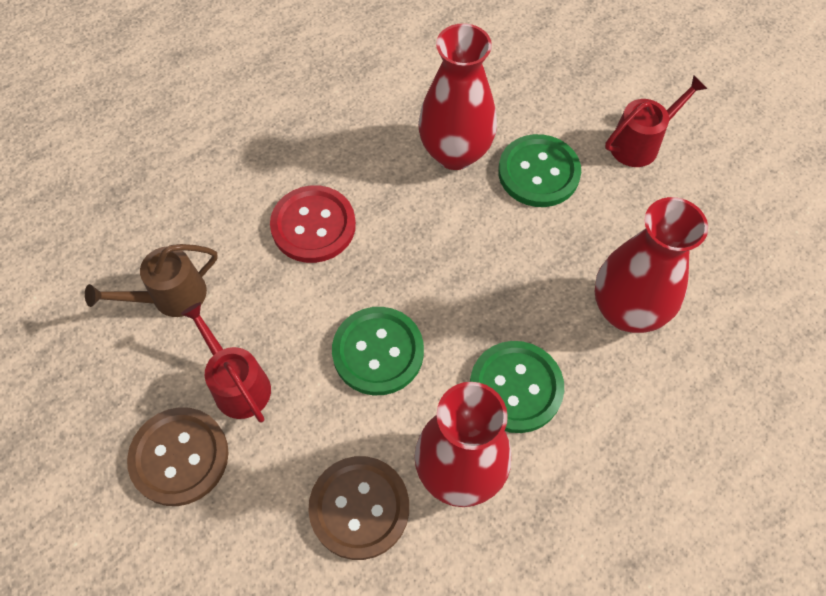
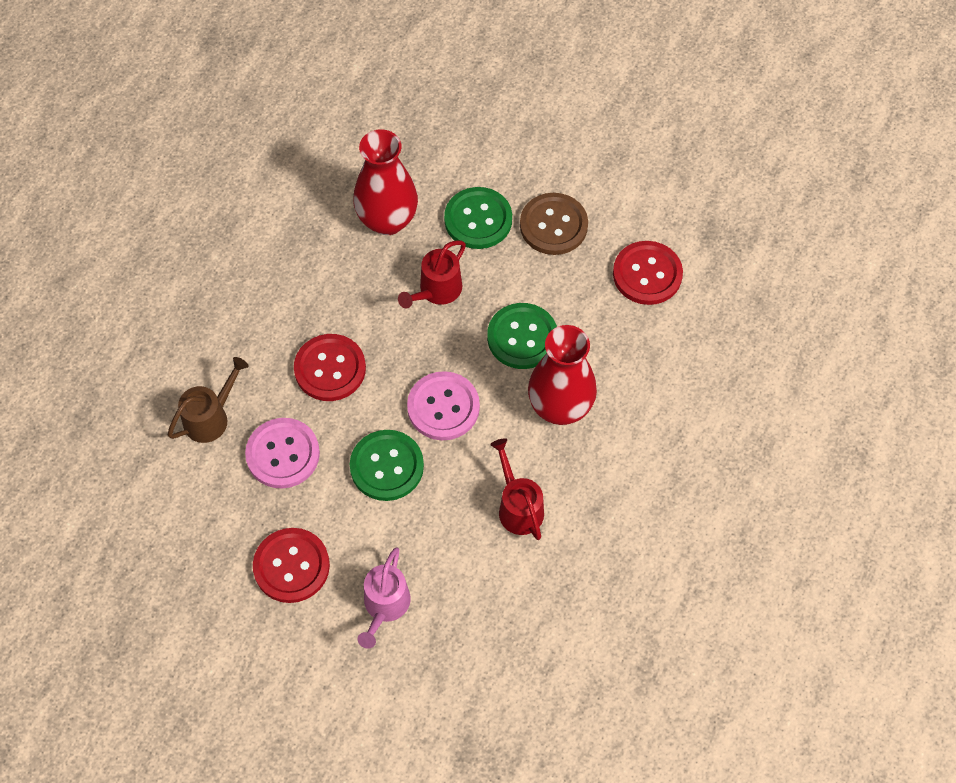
brown button: 2 -> 1
pink button: 0 -> 2
pink watering can: 0 -> 1
red button: 1 -> 3
red vase: 3 -> 2

